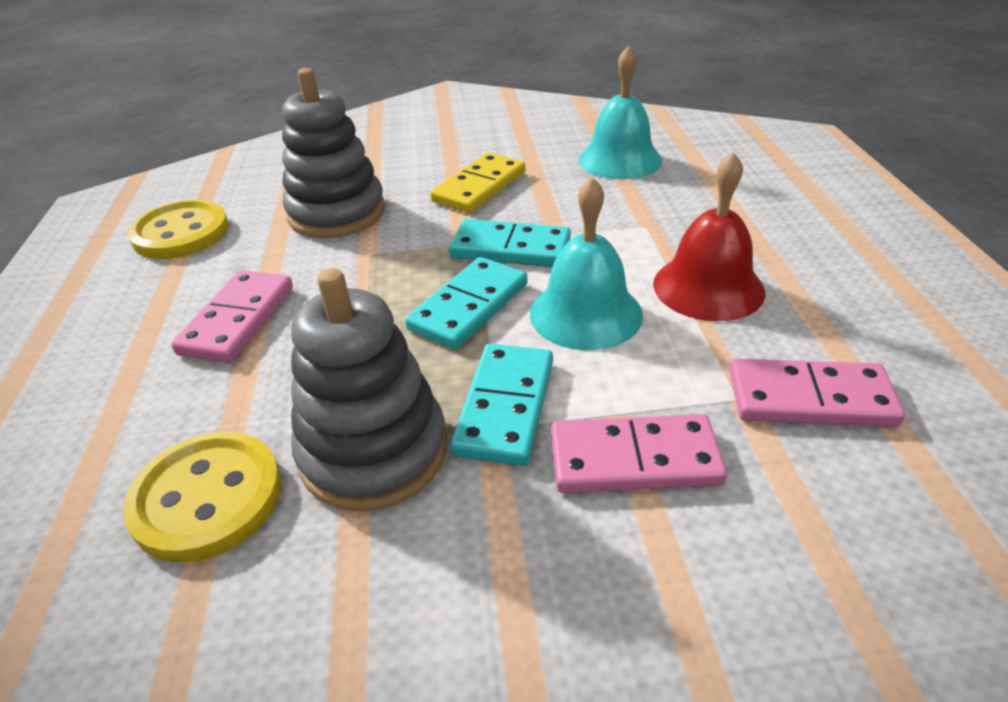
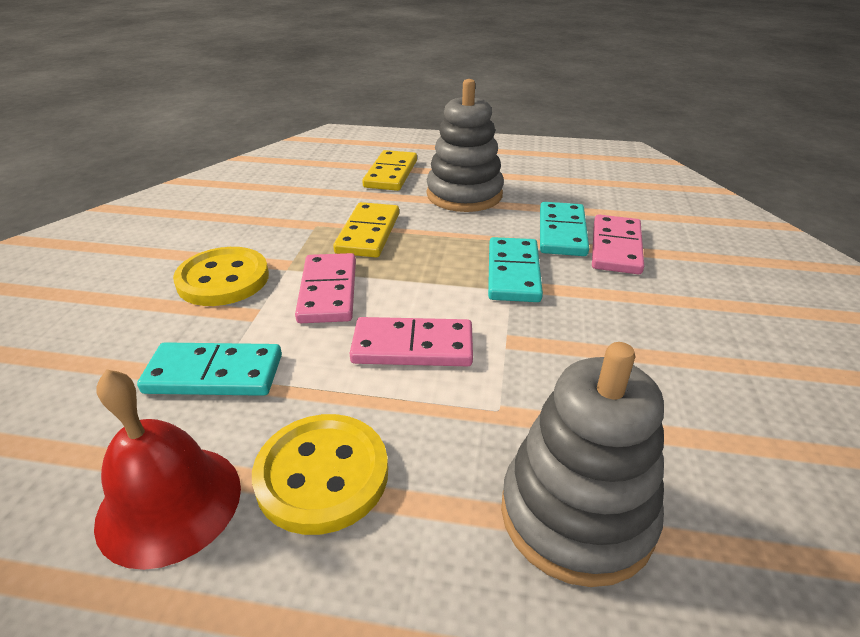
turquoise bell: 2 -> 0
yellow domino: 1 -> 2

